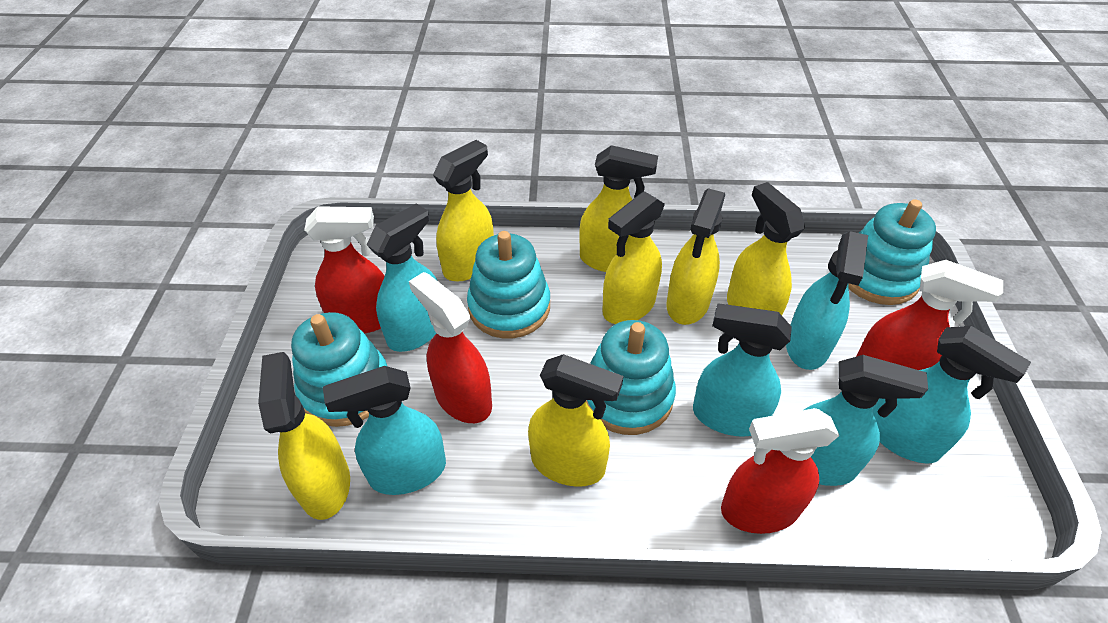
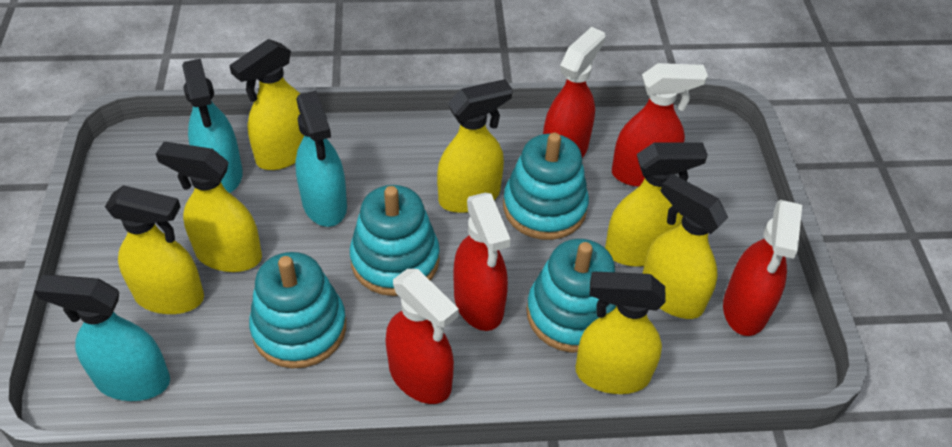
red spray bottle: 4 -> 5
turquoise spray bottle: 6 -> 3

